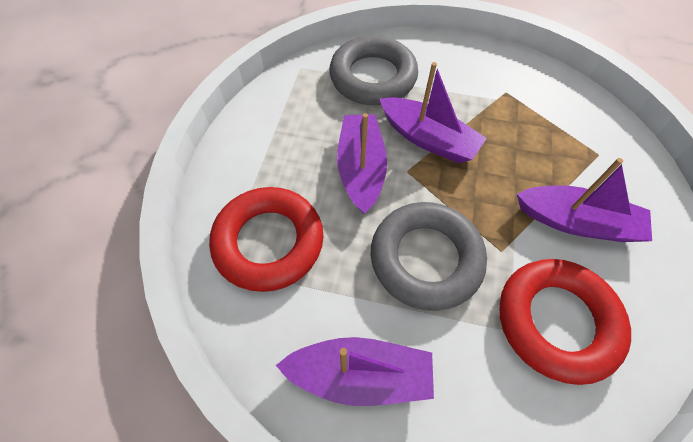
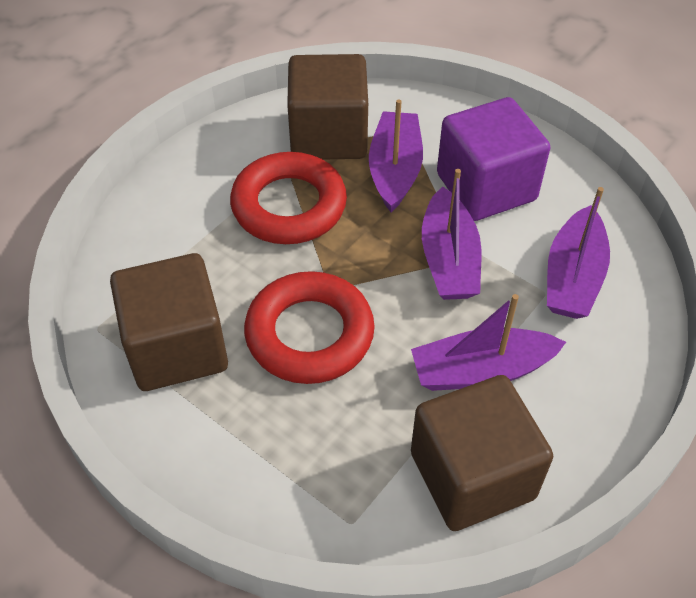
brown cube: 0 -> 3
grey ring: 2 -> 0
purple cube: 0 -> 1

